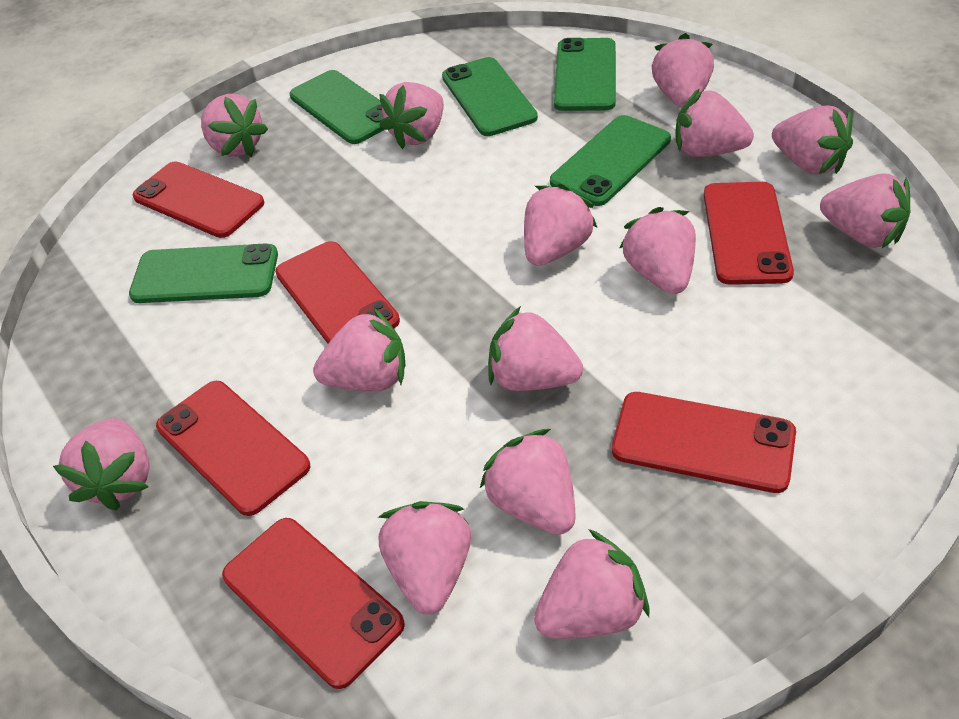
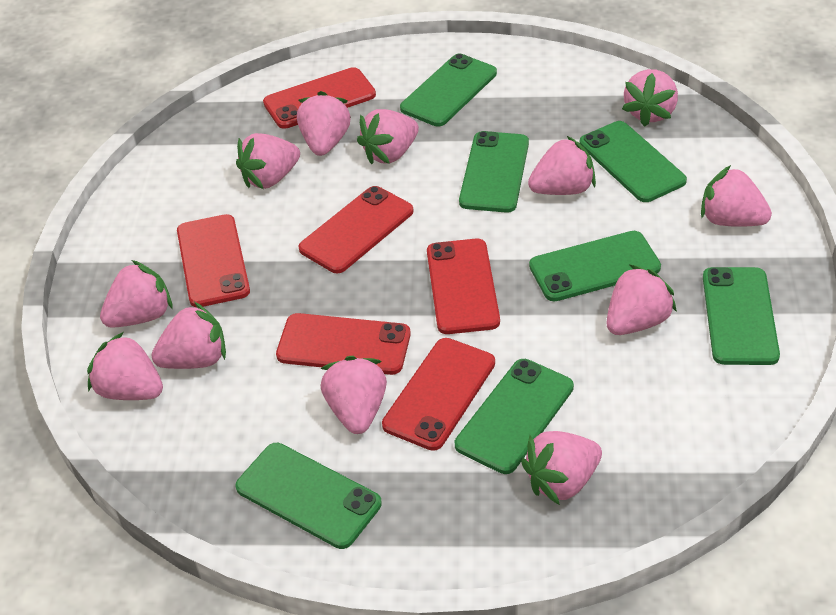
green phone: 5 -> 7
pink strawberry: 14 -> 12

